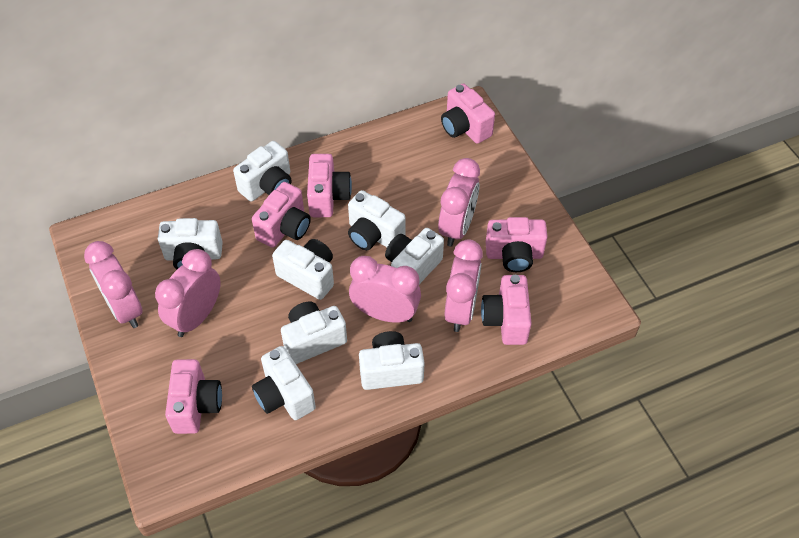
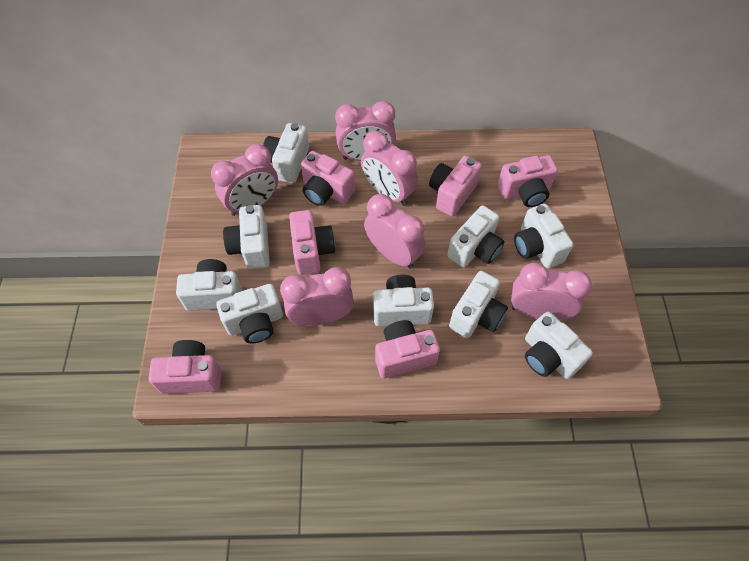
pink clock: 5 -> 6
white camera: 8 -> 9

